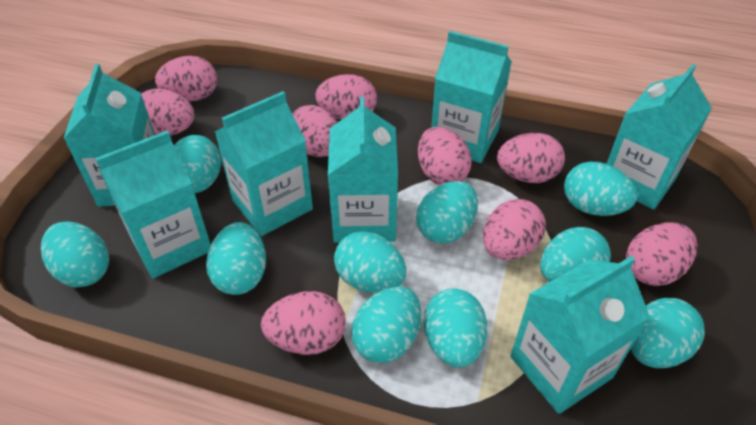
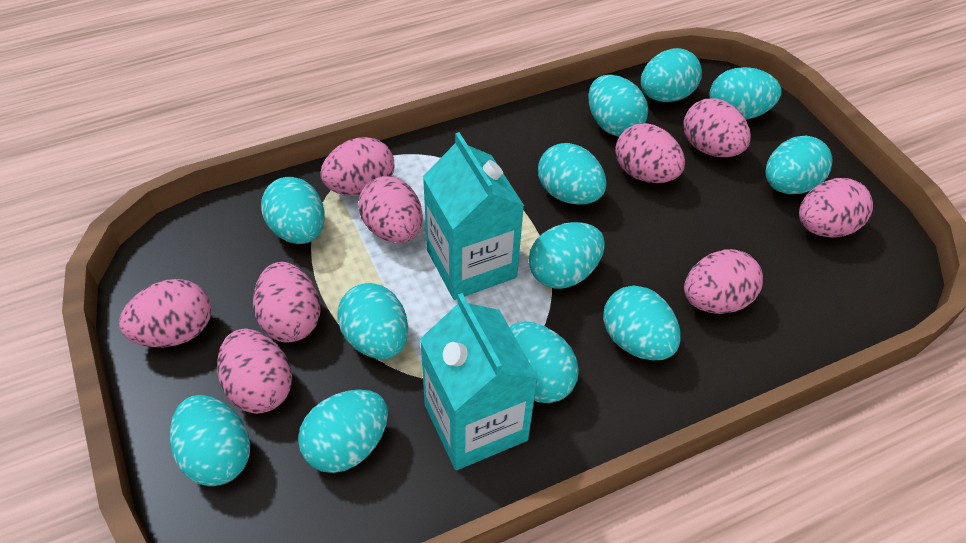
turquoise carton: 7 -> 2
turquoise egg: 10 -> 12

